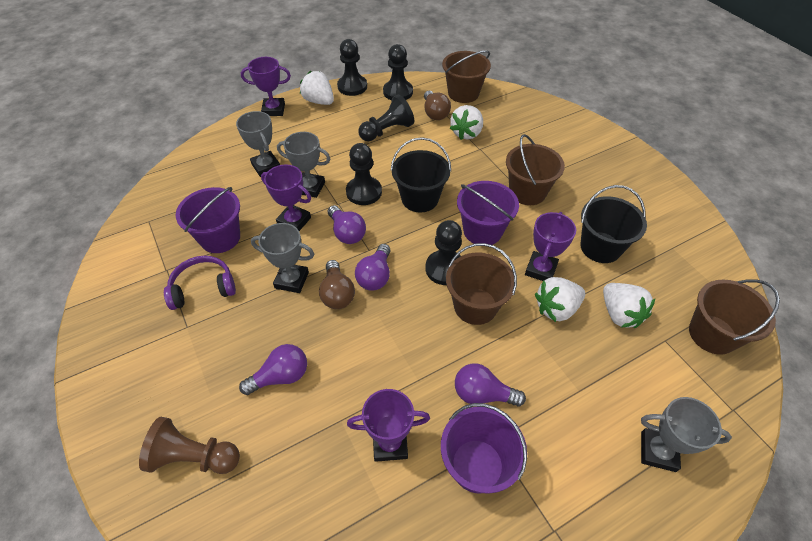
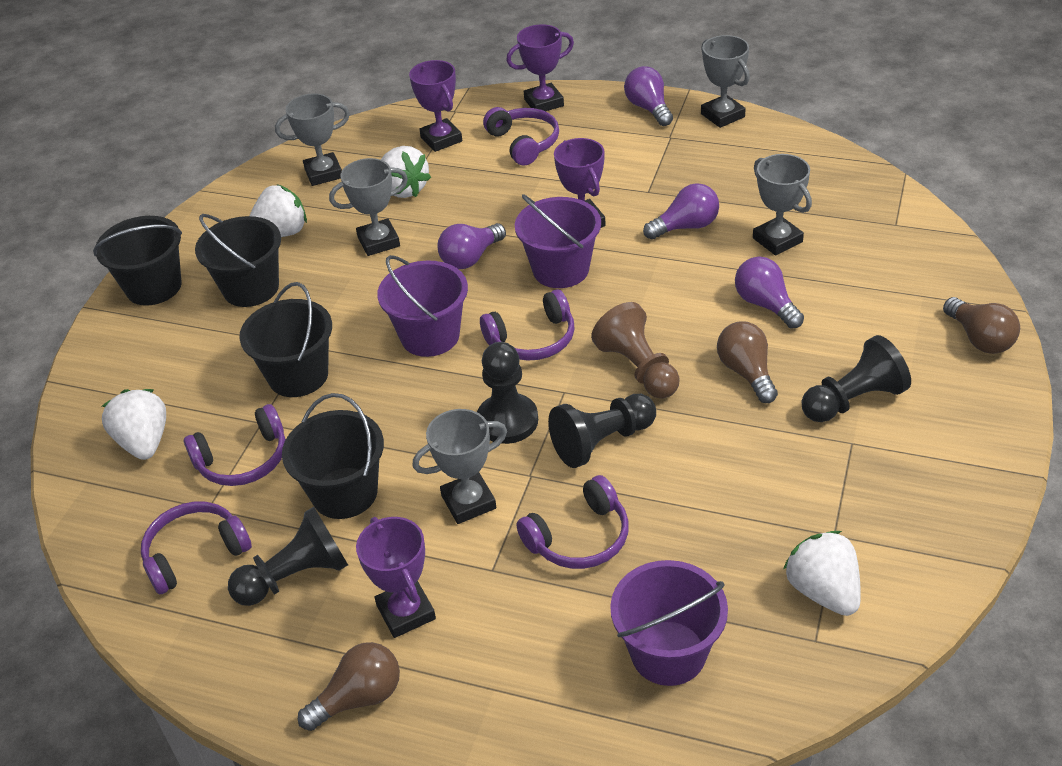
black bucket: 2 -> 4
black pawn: 5 -> 4
brown bucket: 4 -> 0
brown light bulb: 2 -> 3
grey trophy: 4 -> 5
purple headphones: 1 -> 5

